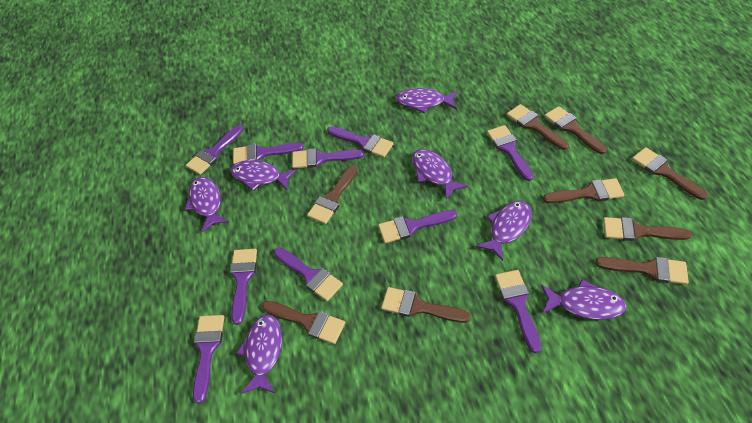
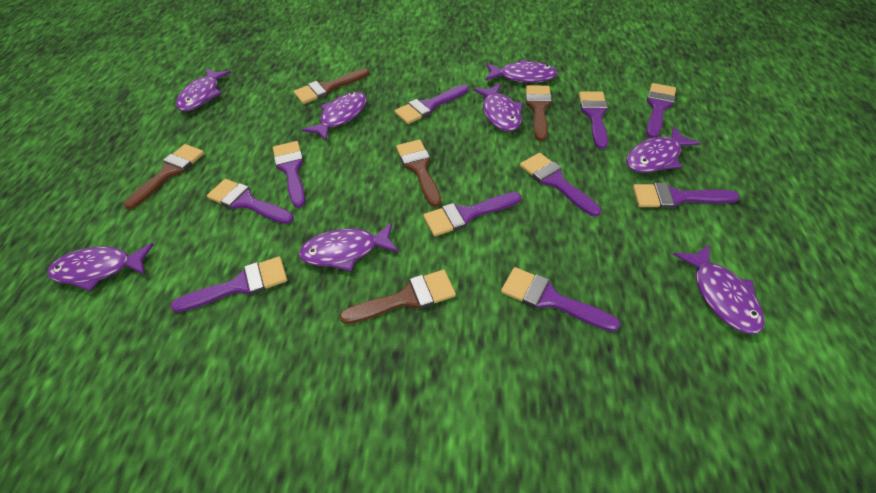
brown brush: 9 -> 5
purple fish: 7 -> 8

